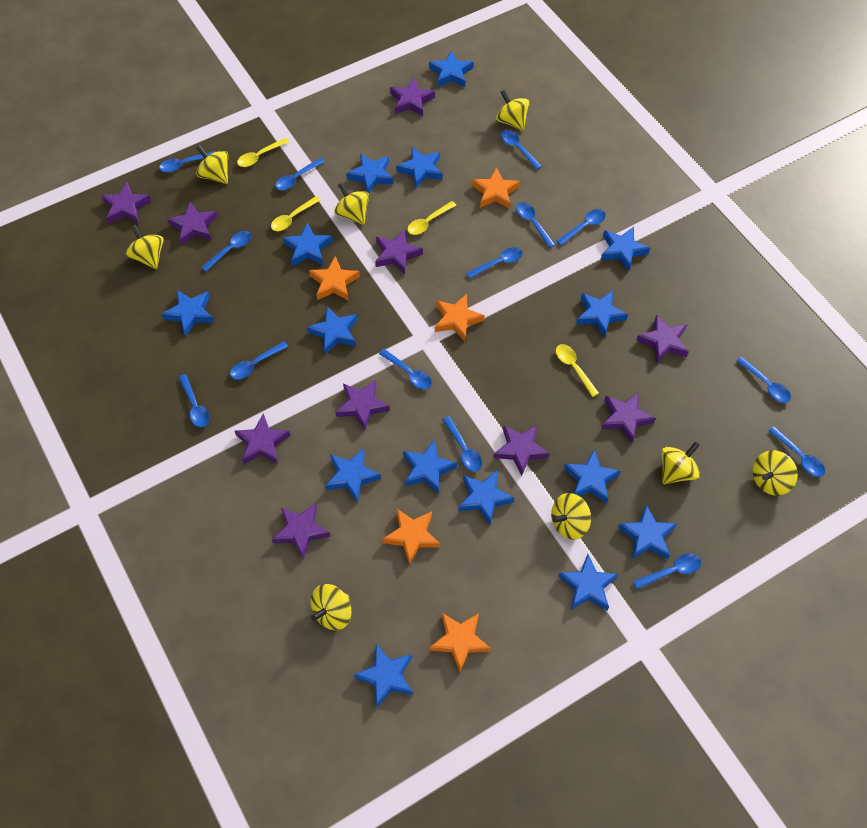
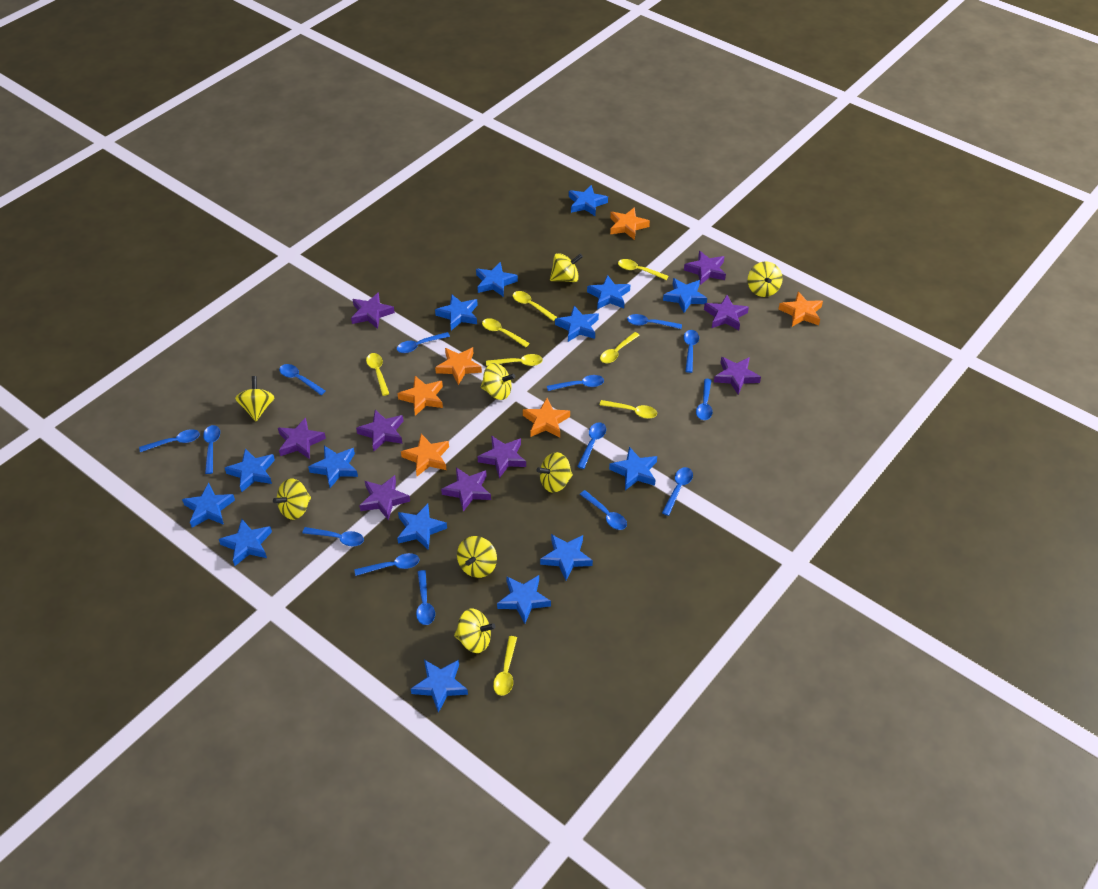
orange star: 5 -> 6
purple star: 10 -> 9
yellow spoon: 4 -> 8

